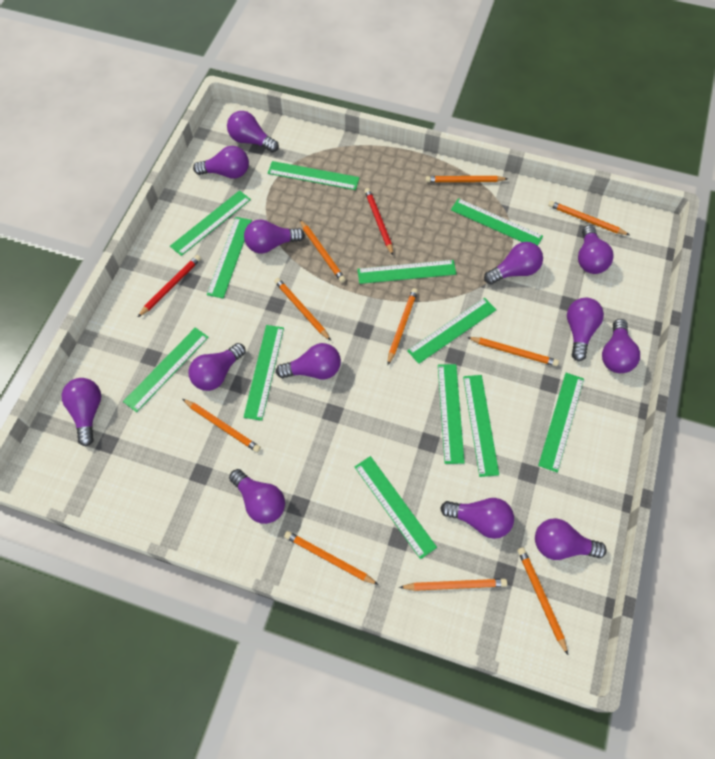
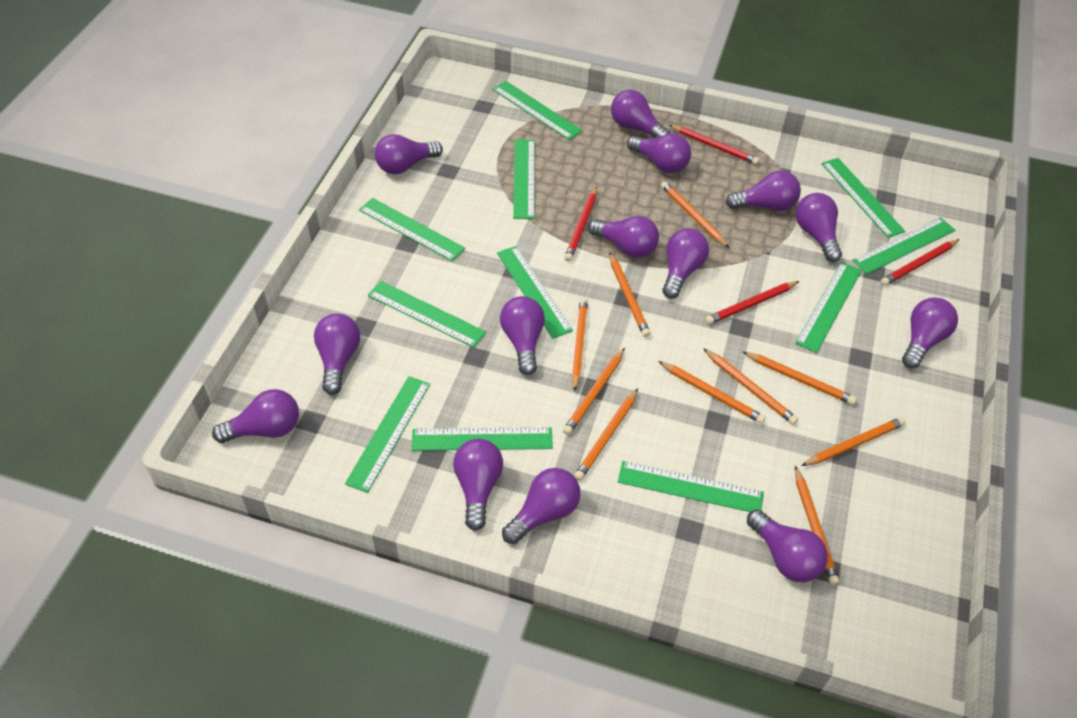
green ruler: 12 -> 11
purple light bulb: 13 -> 14
red pencil: 2 -> 4

